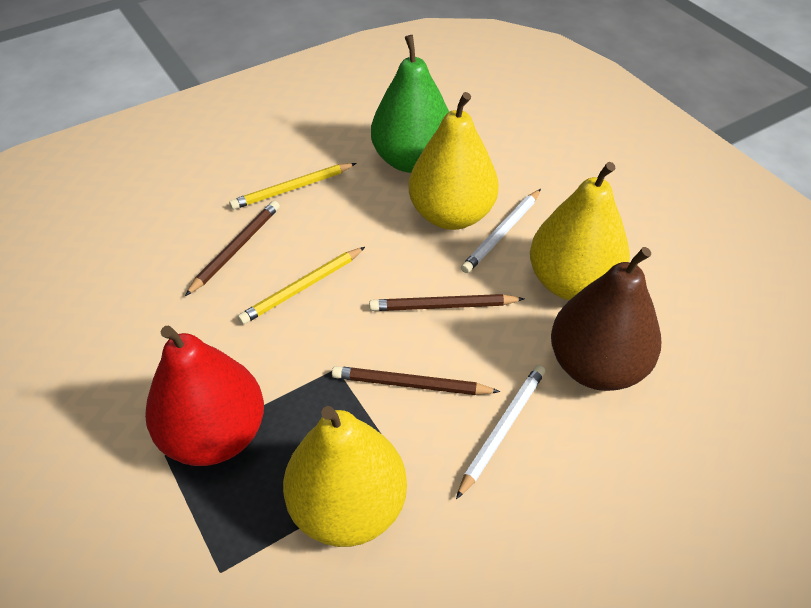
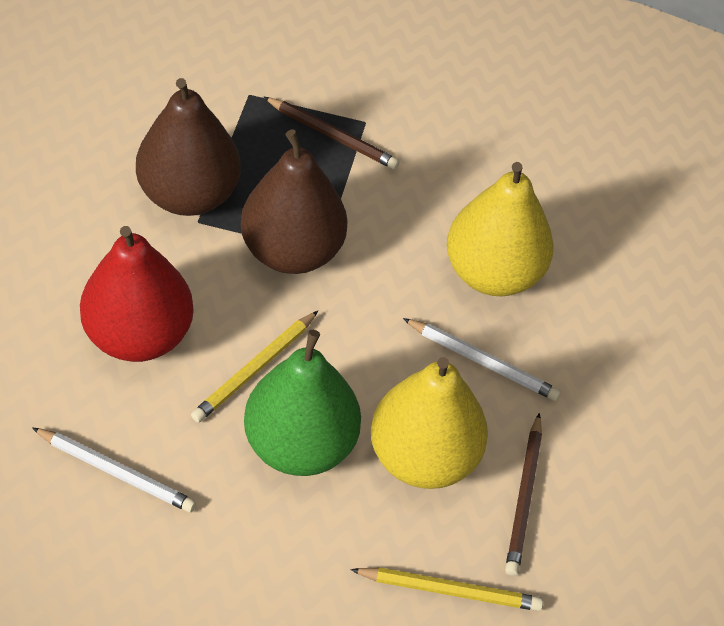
brown pear: 1 -> 2
brown pencil: 3 -> 2
yellow pear: 3 -> 2

